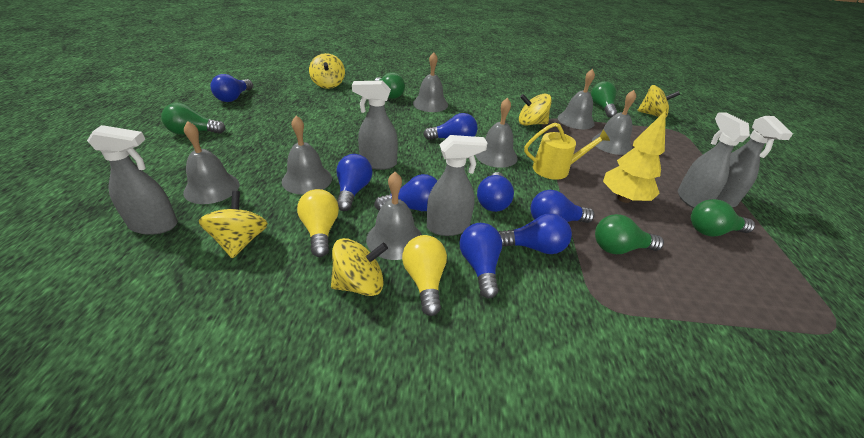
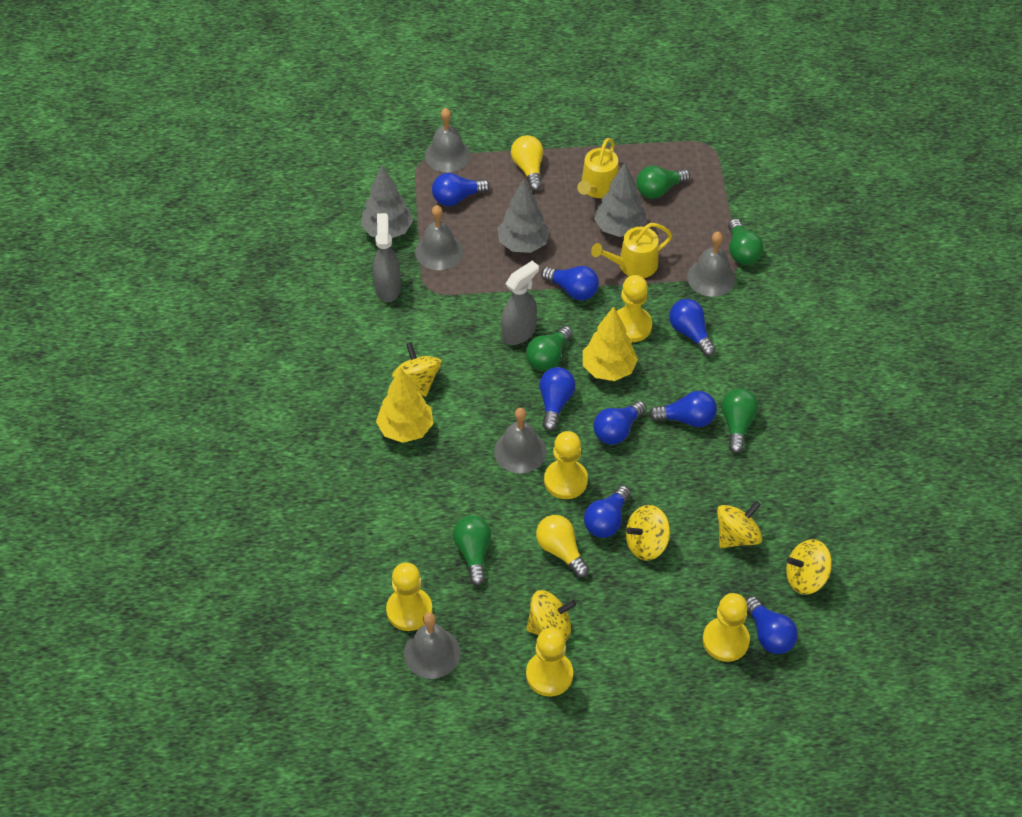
grey bell: 7 -> 5
grey spray bottle: 5 -> 2
grey tree: 0 -> 3
yellow pawn: 0 -> 5
yellow tree: 1 -> 2
yellow watering can: 1 -> 2

